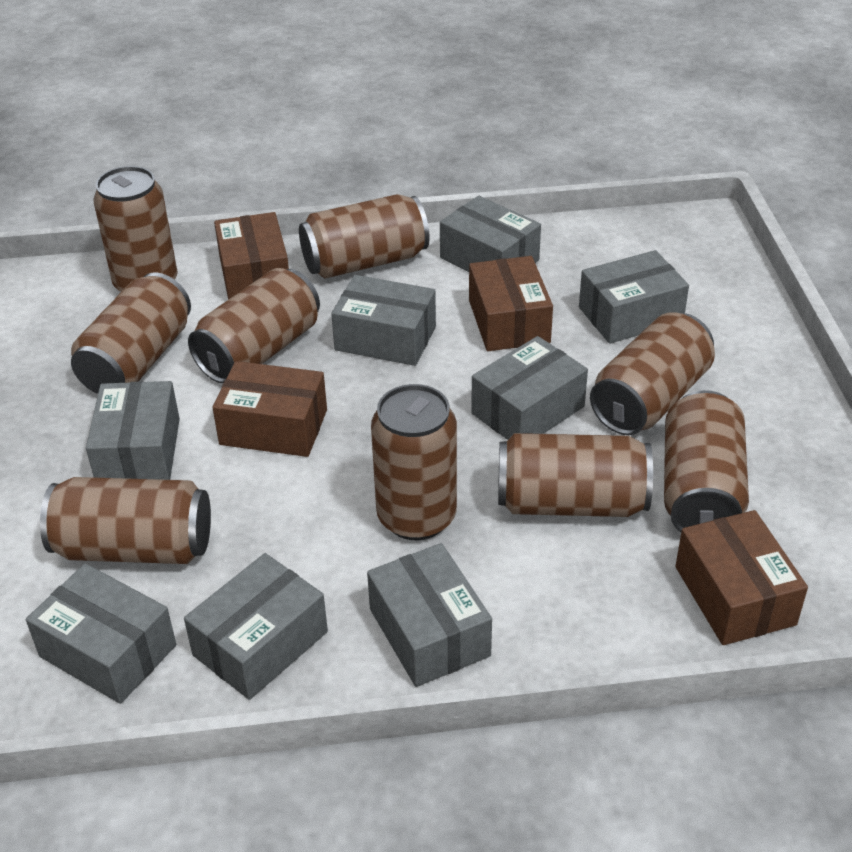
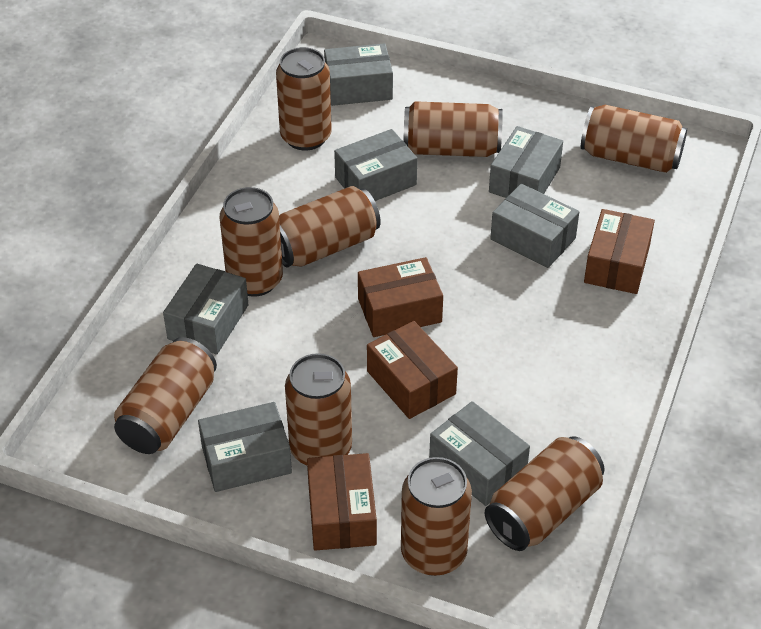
grey box: 8 -> 7

